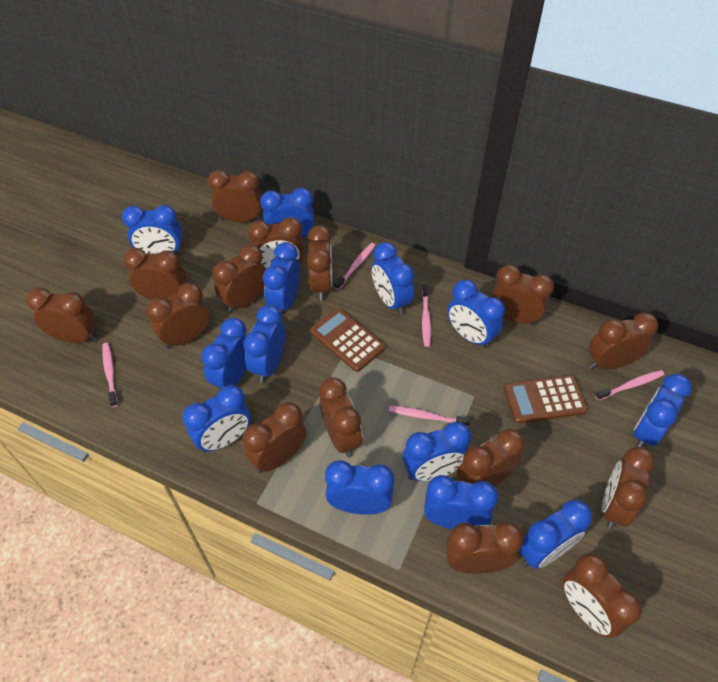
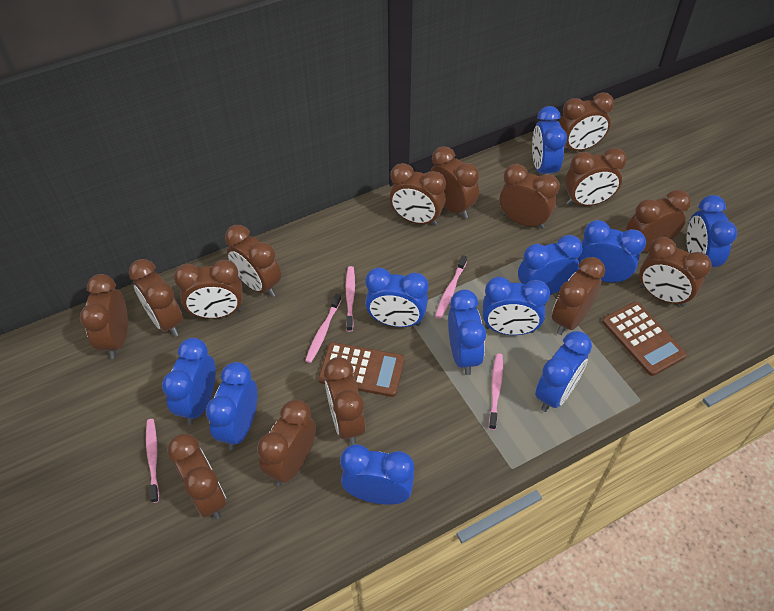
blue clock: 13 -> 11

